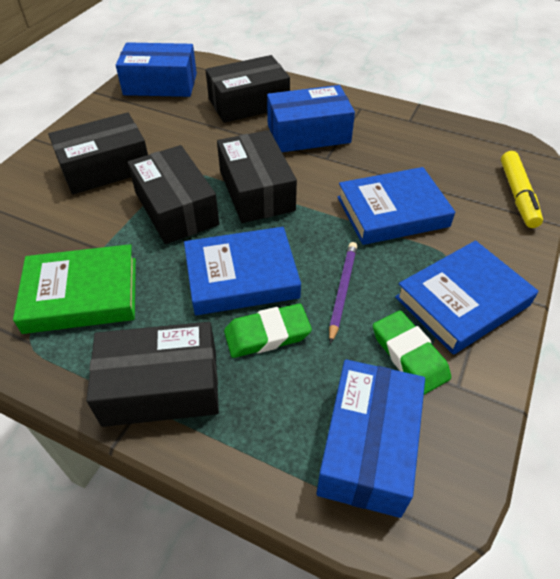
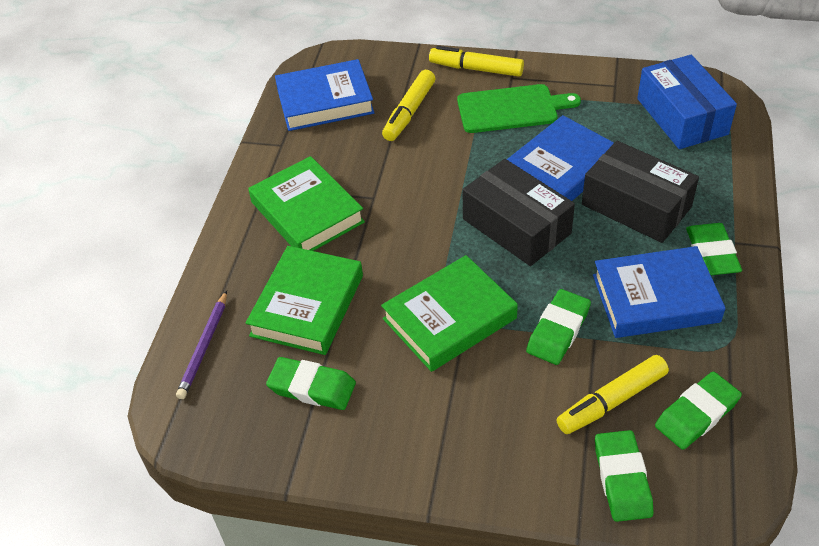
black box: 5 -> 2
blue box: 3 -> 1
green book: 1 -> 3
green cutting board: 0 -> 1
green eraser: 2 -> 5
yellow marker: 1 -> 3

